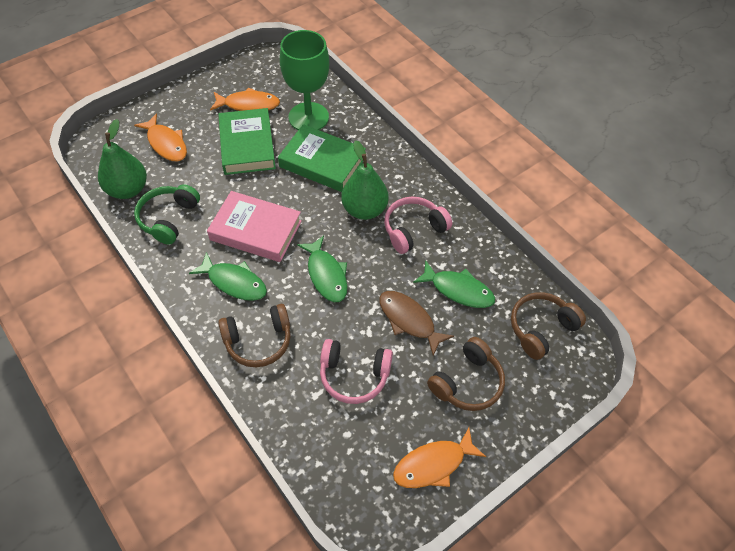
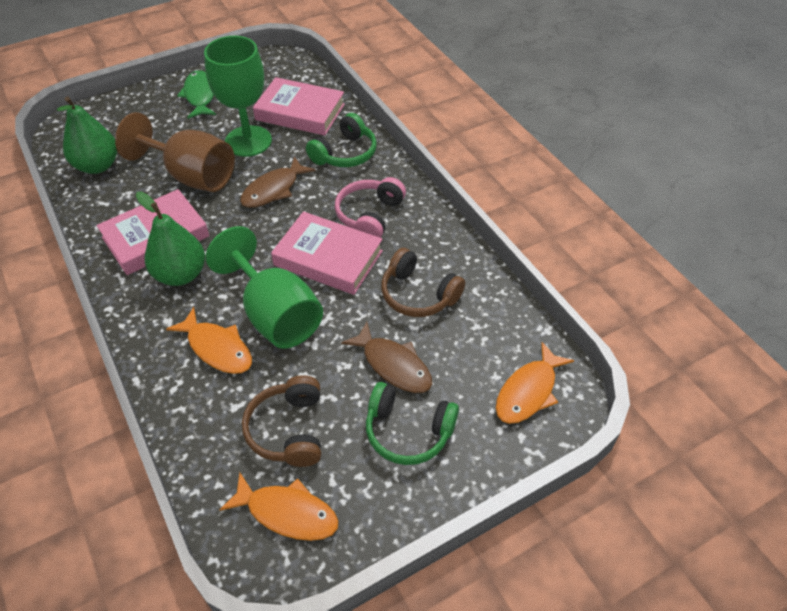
brown fish: 1 -> 2
brown goblet: 0 -> 1
brown headphones: 3 -> 2
green book: 2 -> 0
green fish: 3 -> 1
green goblet: 1 -> 2
green headphones: 1 -> 2
pink book: 1 -> 3
pink headphones: 2 -> 1

